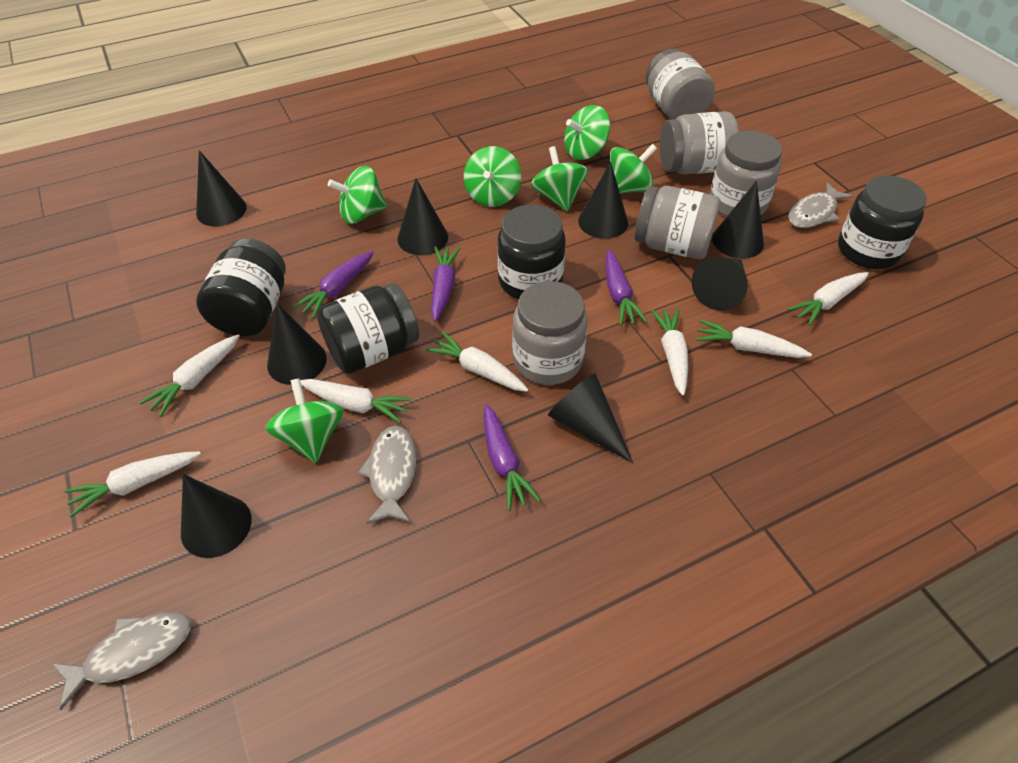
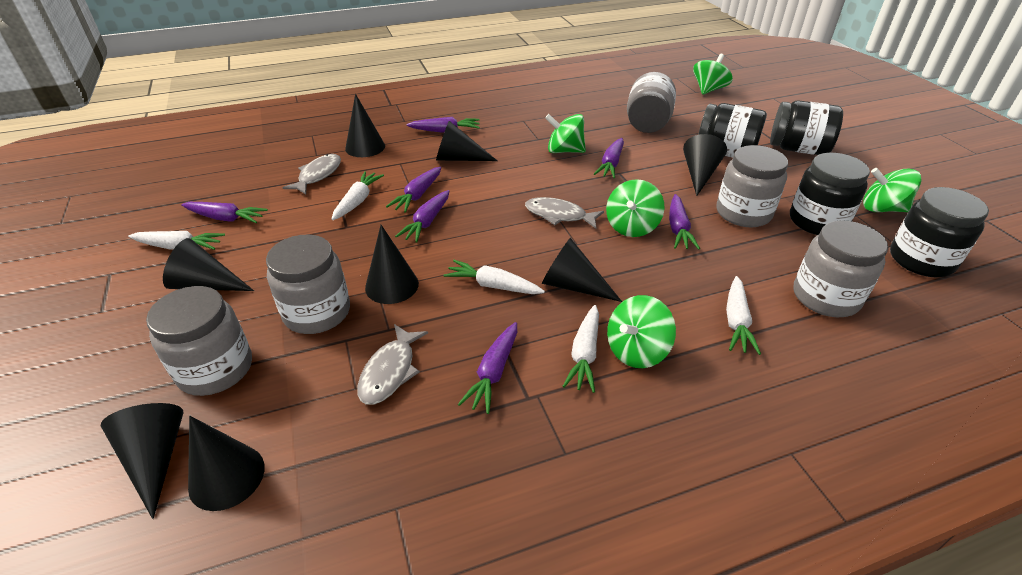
green spinning top: 6 -> 5
purple carrot: 4 -> 7
white carrot: 7 -> 5

